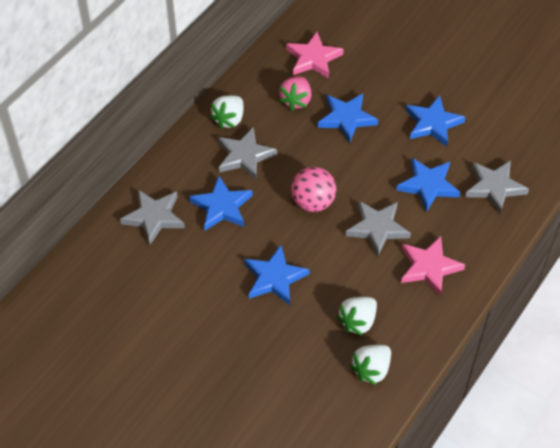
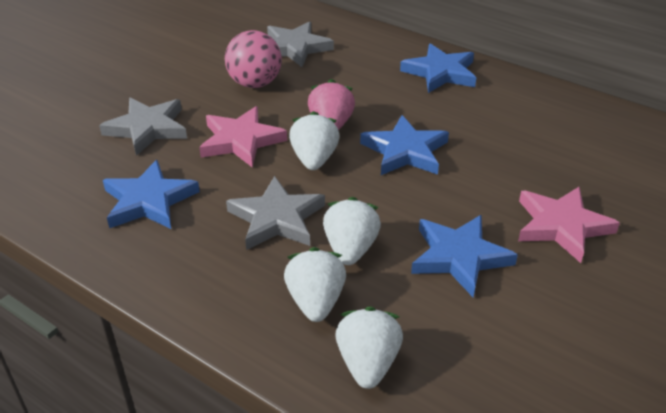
blue star: 5 -> 4
grey star: 4 -> 3
white strawberry: 3 -> 4

